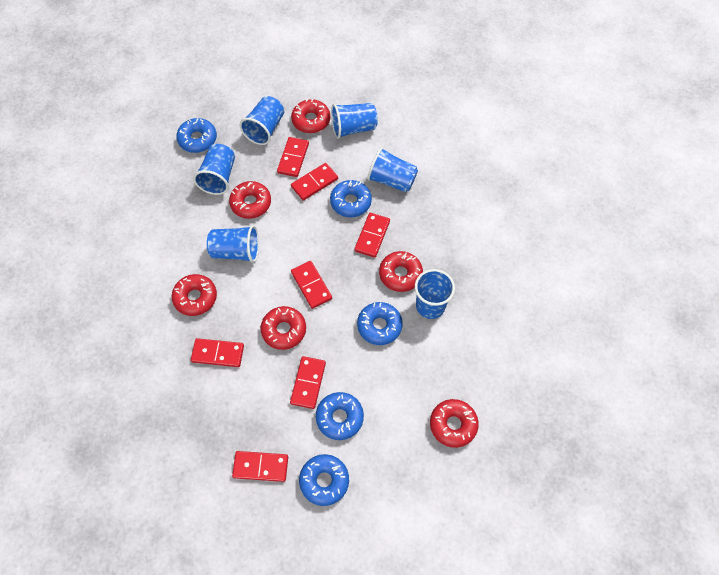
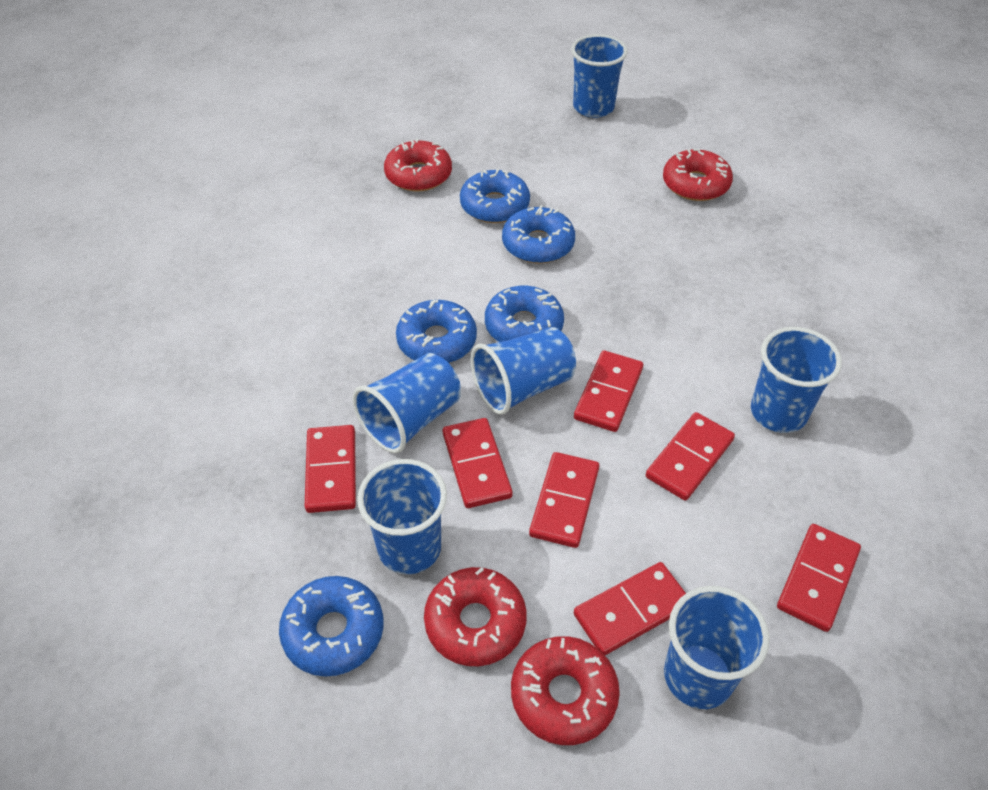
red donut: 6 -> 4

